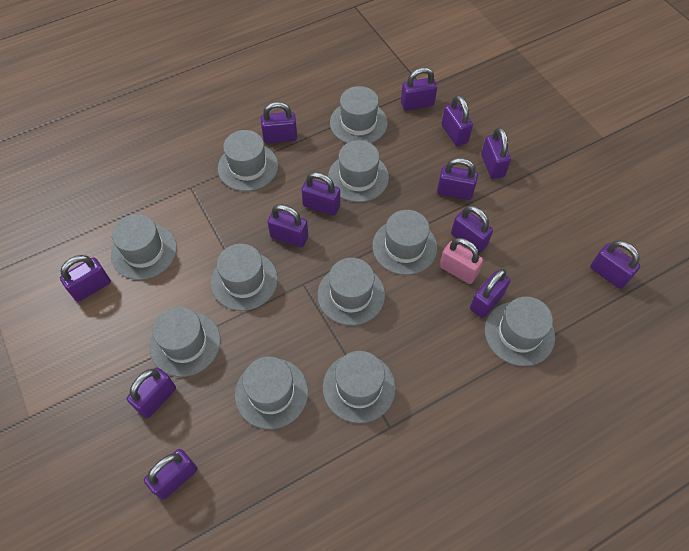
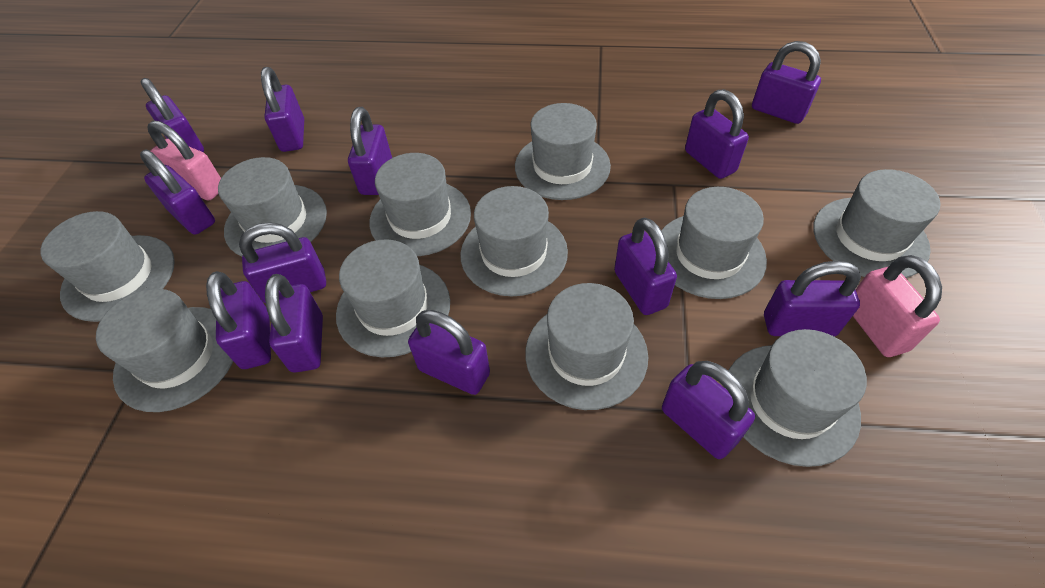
pink padlock: 1 -> 2

